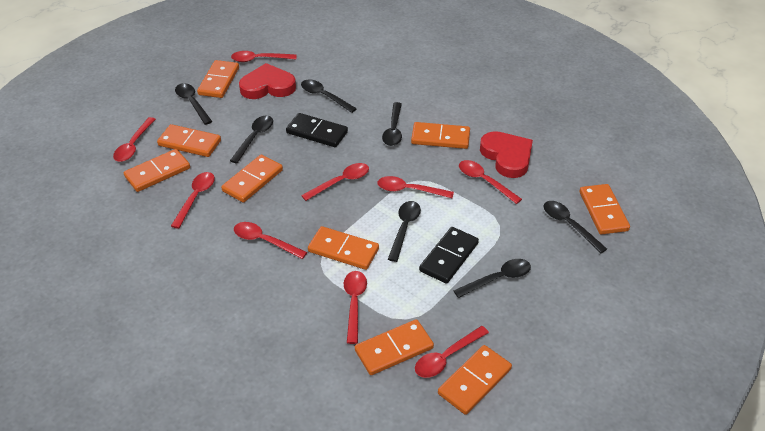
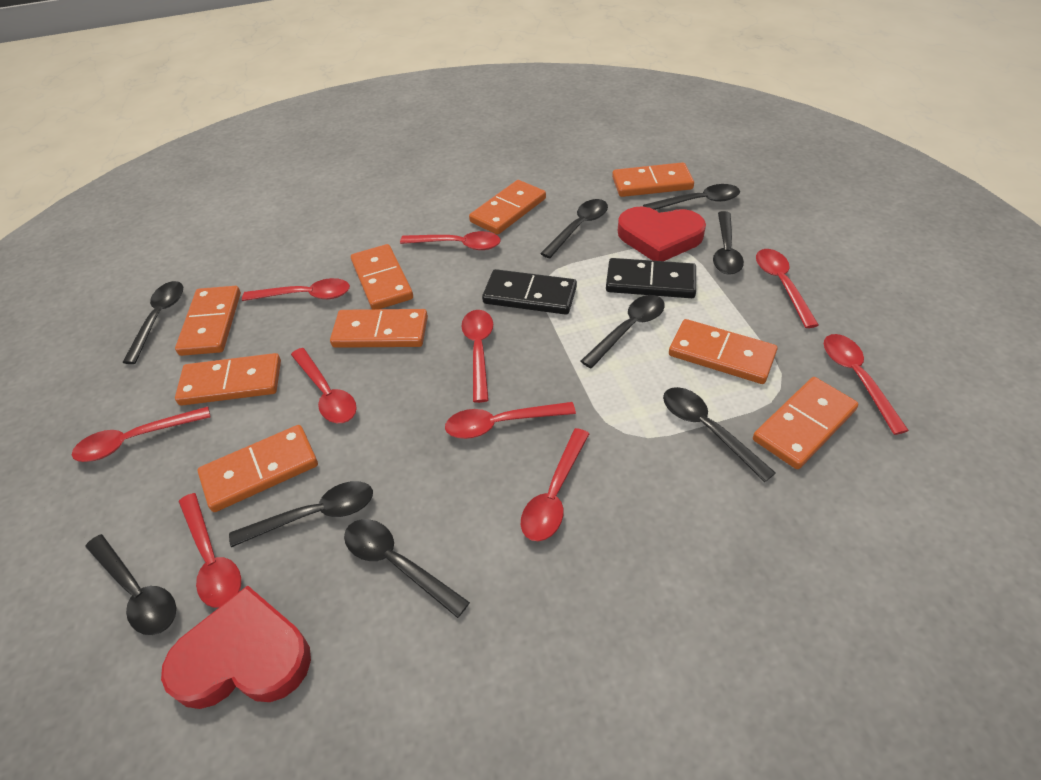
black spoon: 7 -> 9
red spoon: 9 -> 10

